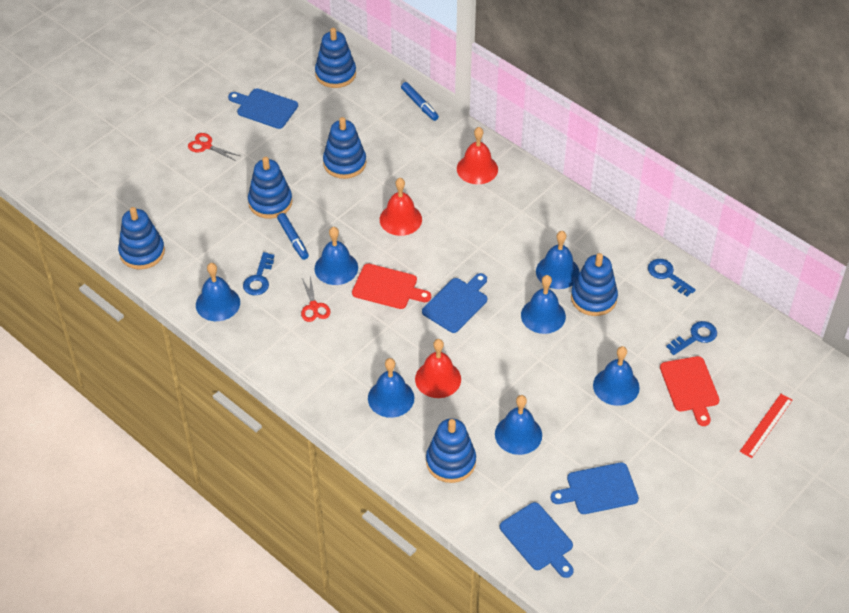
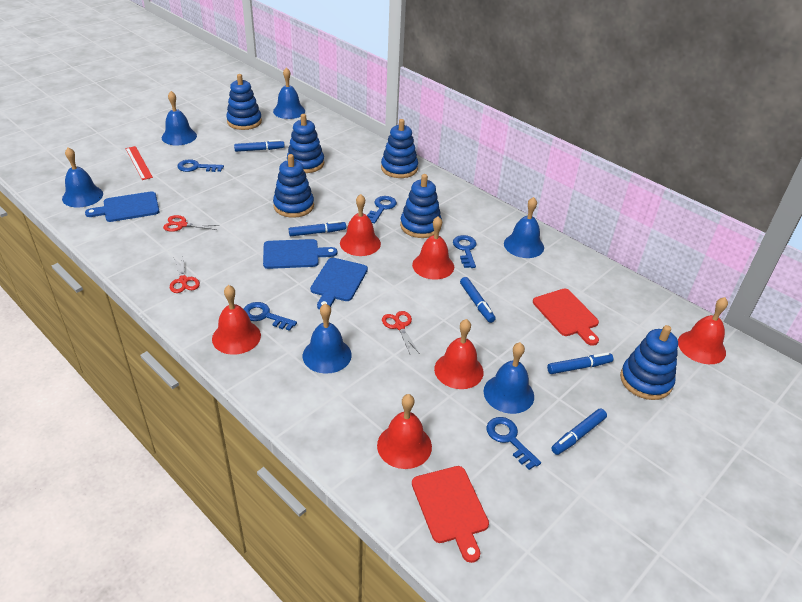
blue bell: 7 -> 6
blue cutting board: 4 -> 3
blue key: 3 -> 5
blue marker: 2 -> 5
red bell: 3 -> 6
red scissors: 2 -> 3

